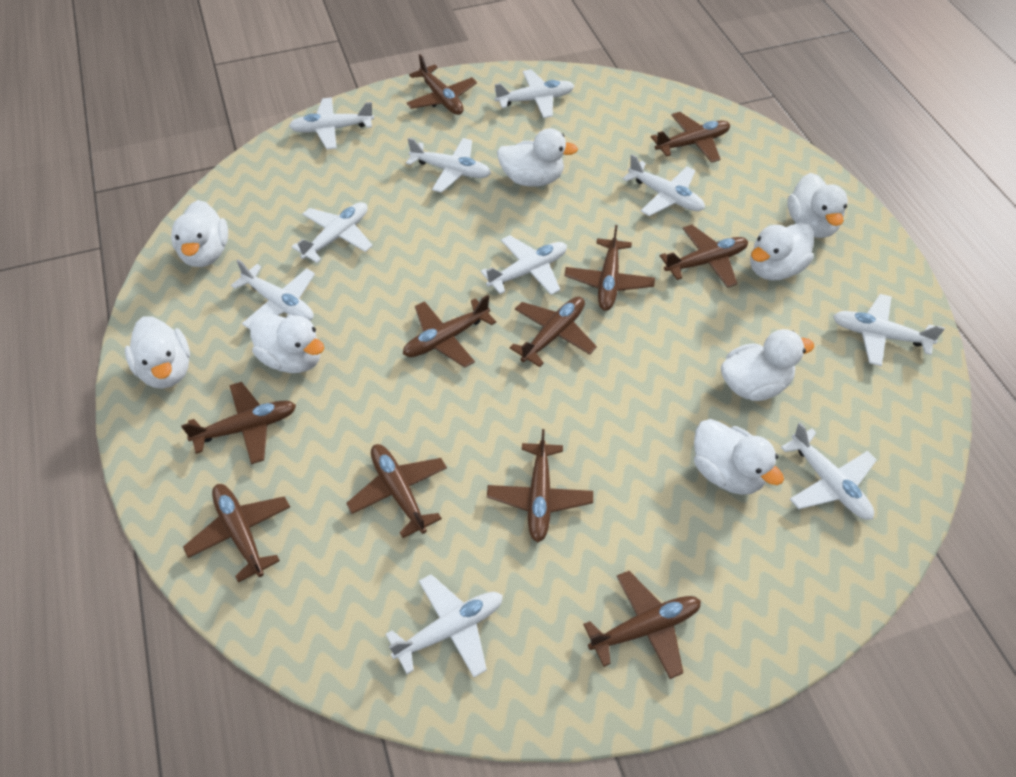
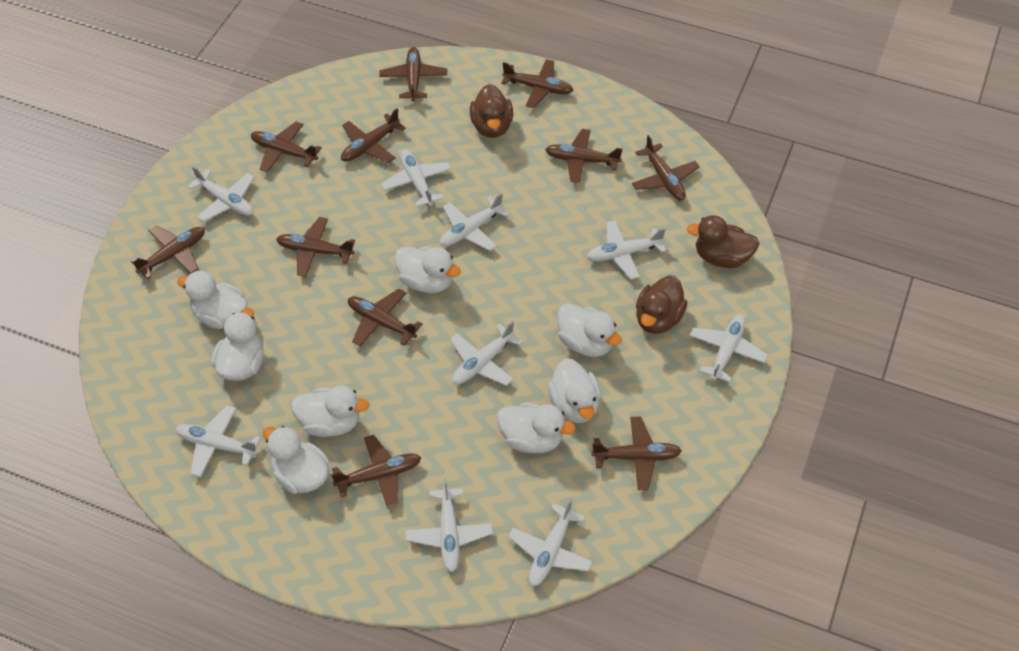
brown duck: 0 -> 3
white plane: 10 -> 9

